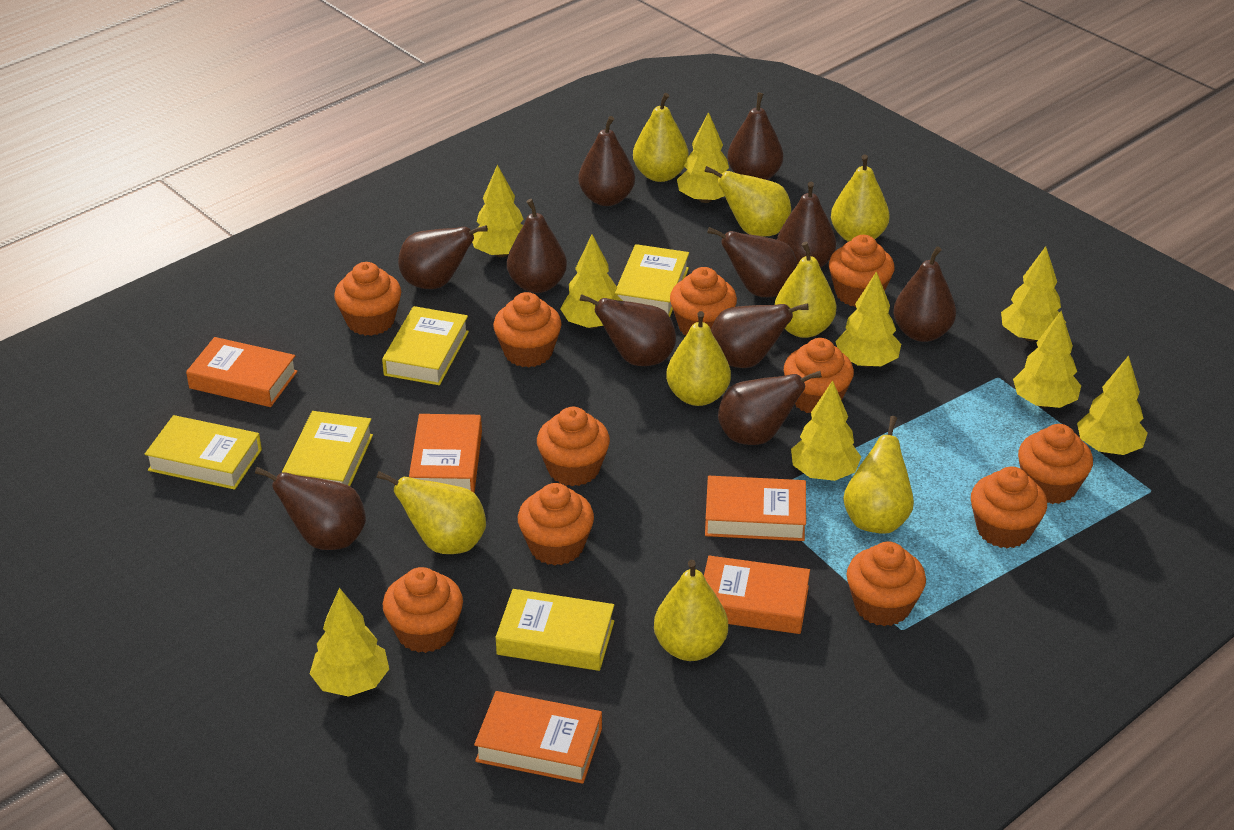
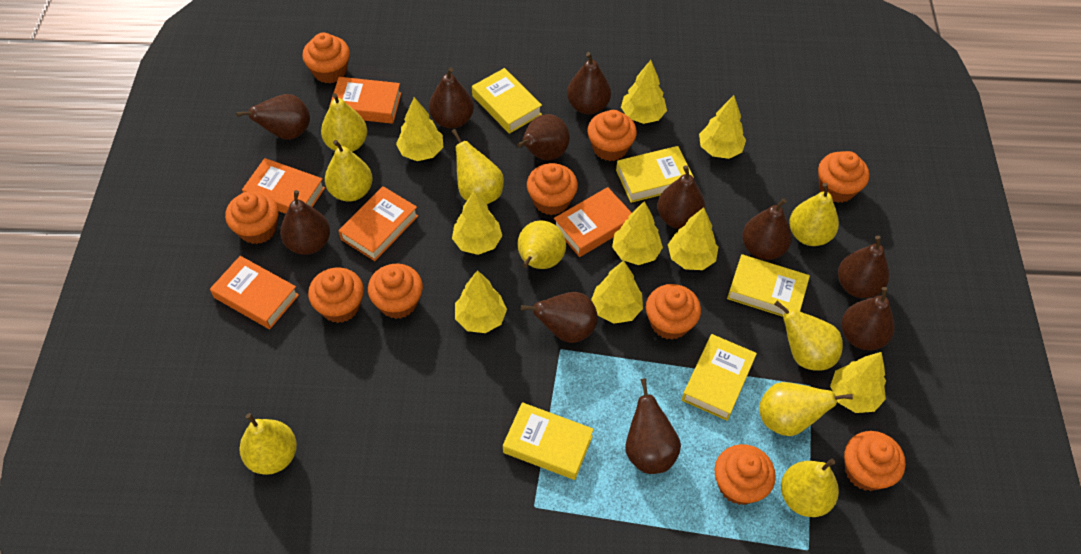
orange cupcake: 11 -> 10
yellow pear: 8 -> 9

